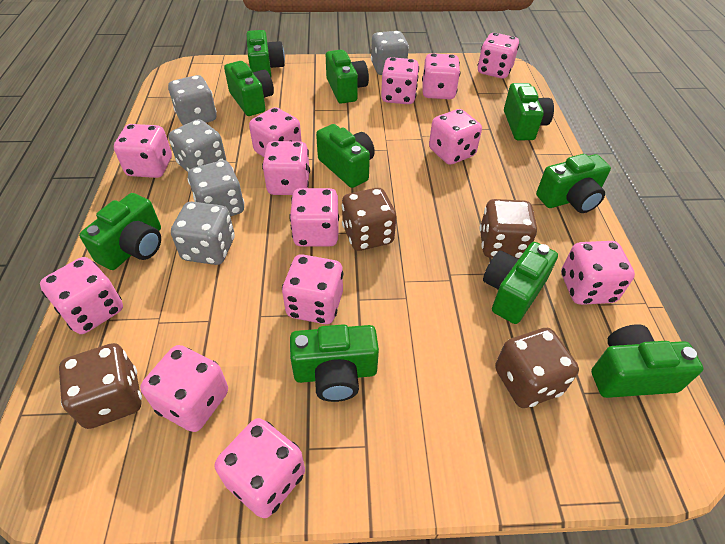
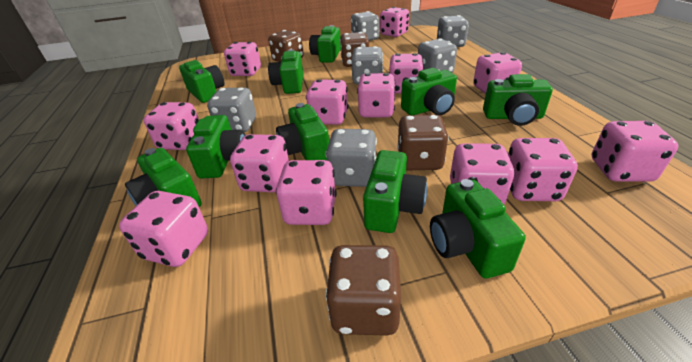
grey dice: 5 -> 6

